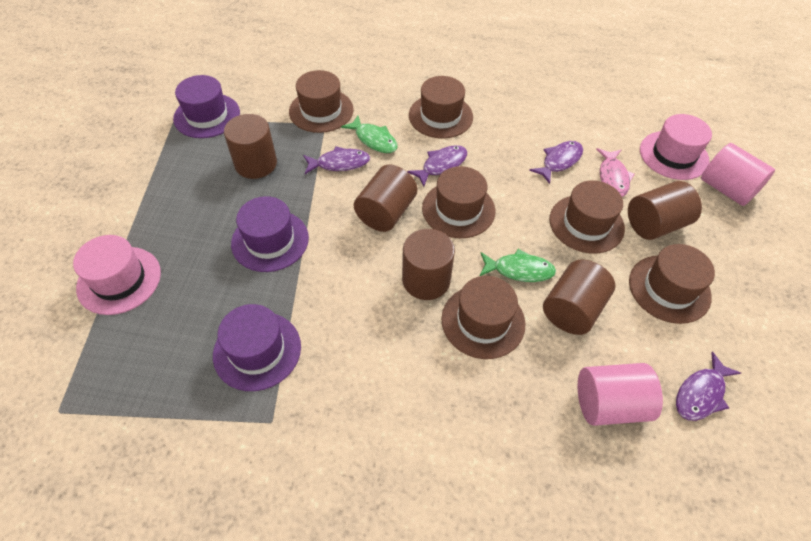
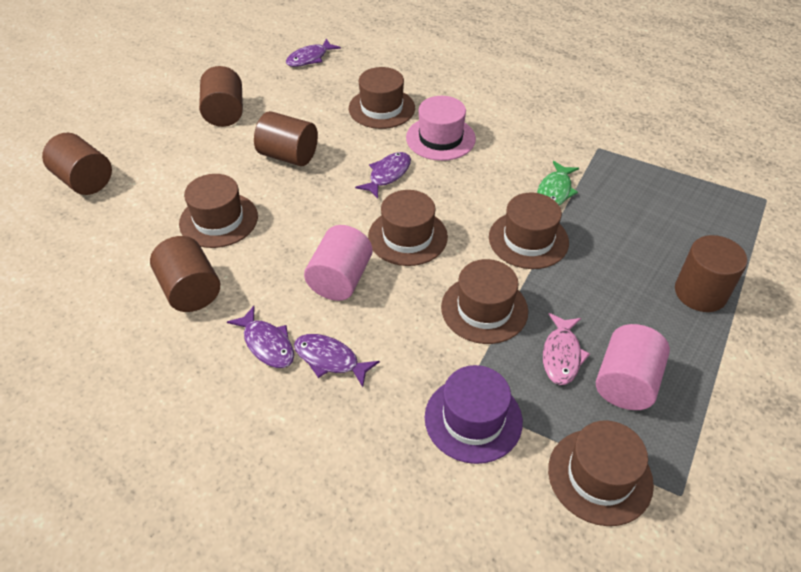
green fish: 2 -> 1
pink hat: 2 -> 1
purple hat: 3 -> 1

